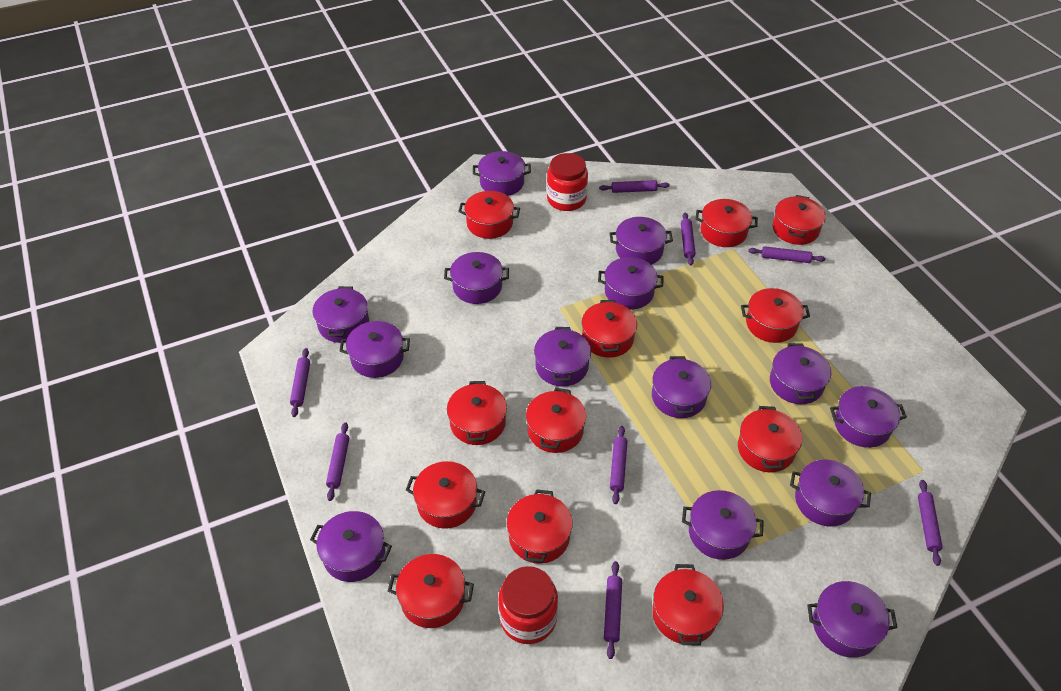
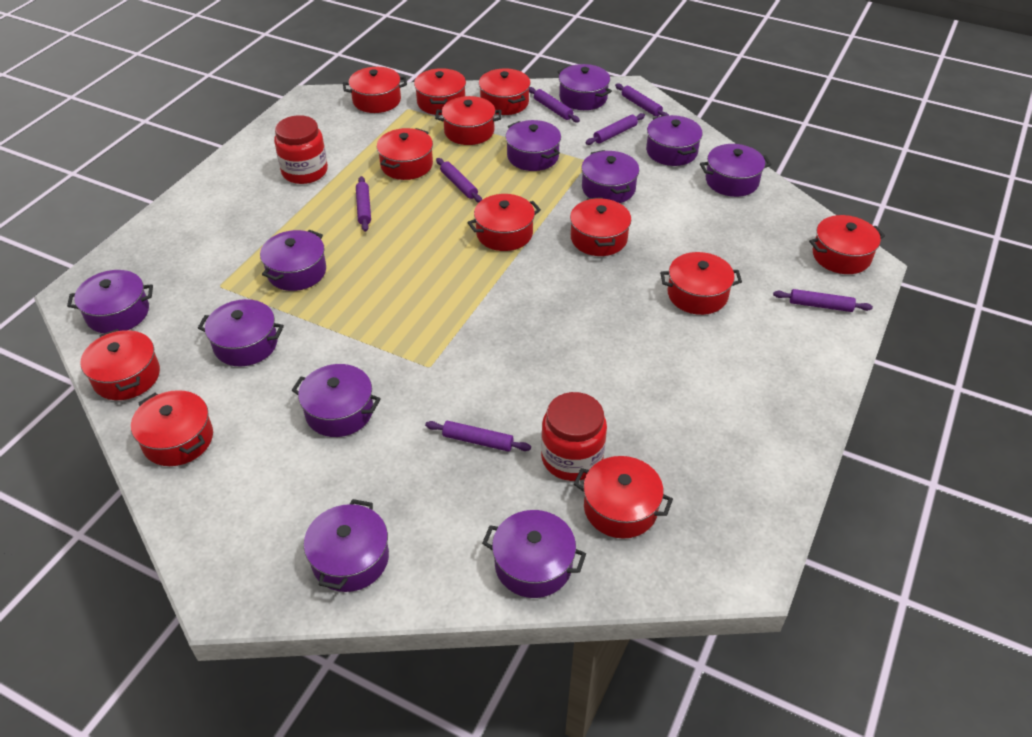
purple pot: 14 -> 11
purple rolling pin: 8 -> 7

